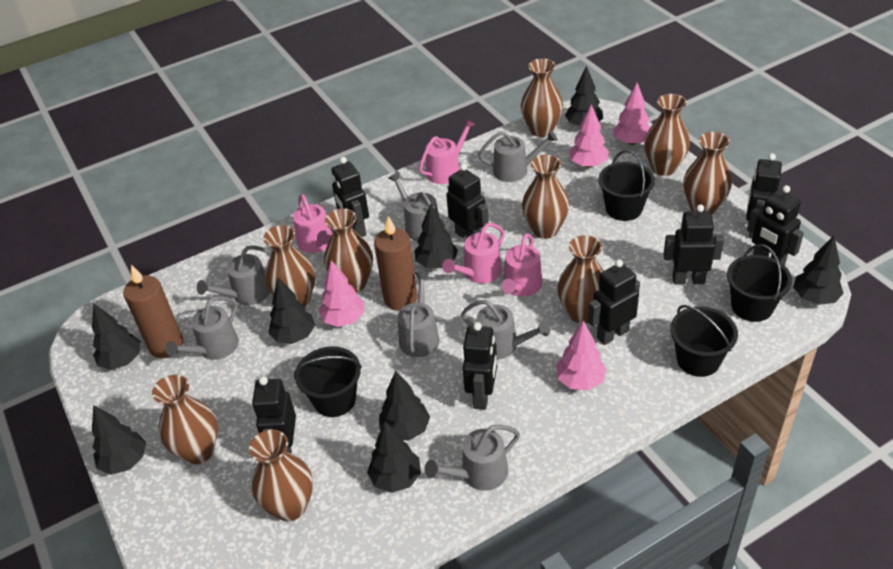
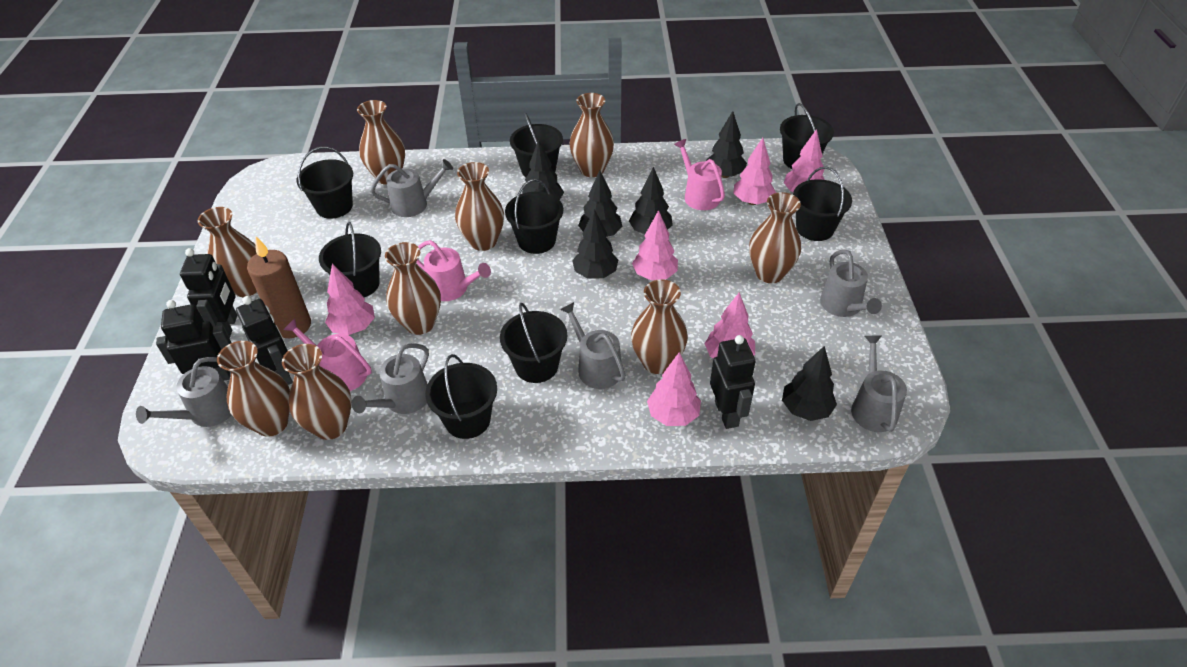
black bucket: 4 -> 8
black robot: 8 -> 4
black tree: 8 -> 6
brown candle: 2 -> 1
grey watering can: 7 -> 6
pink tree: 4 -> 6
pink watering can: 4 -> 3

